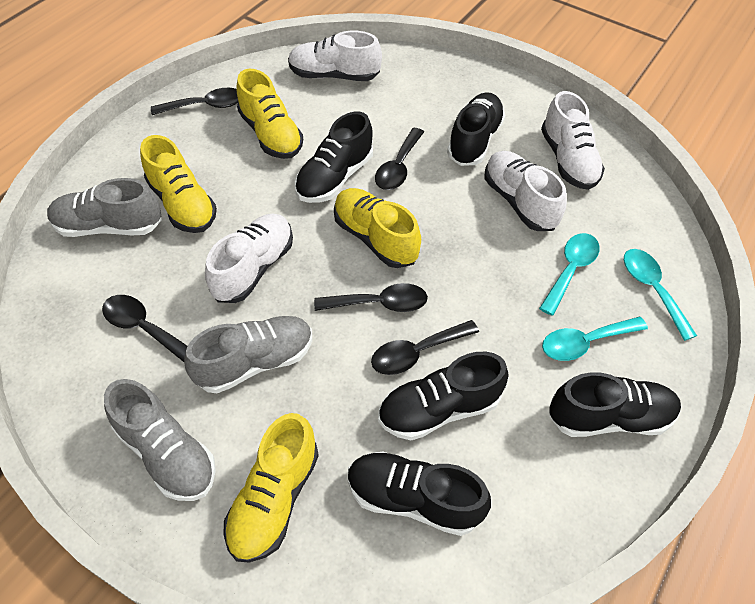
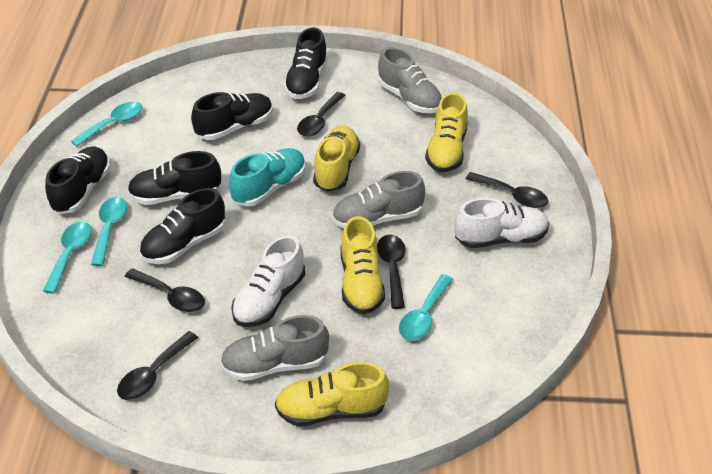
turquoise shoe: 0 -> 1
turquoise spoon: 3 -> 4
white shoe: 4 -> 2

